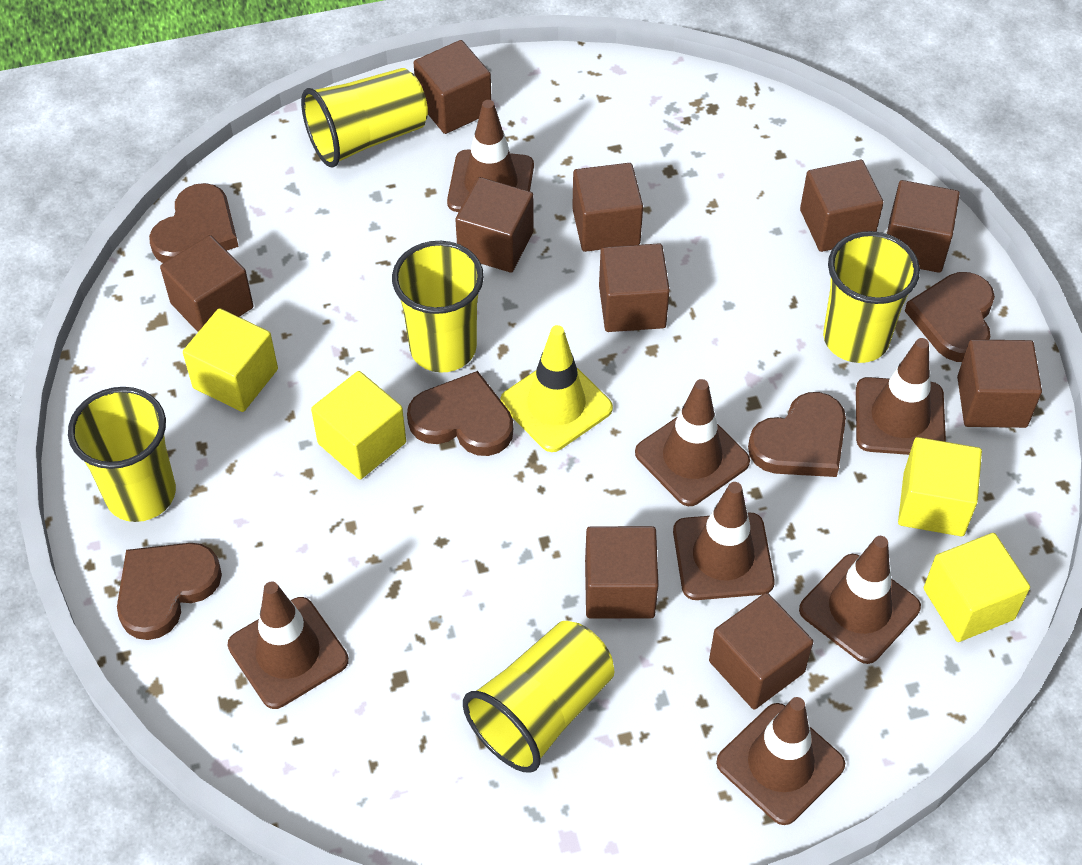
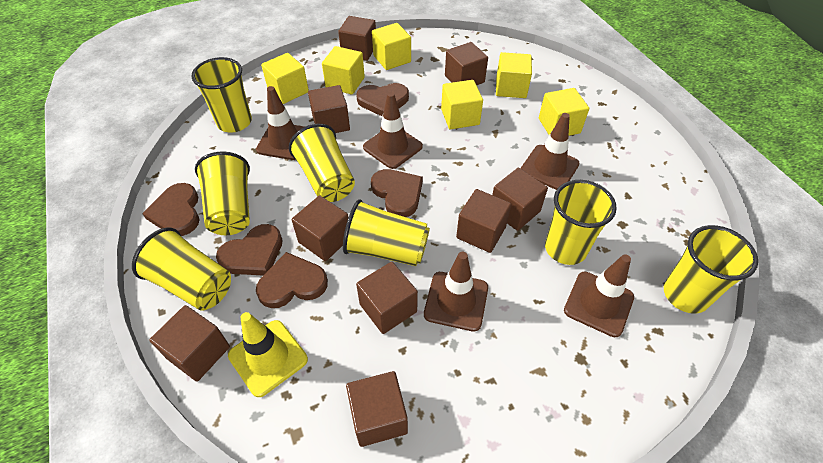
brown cube: 10 -> 9
brown traffic cone: 7 -> 5
yellow cube: 4 -> 6
yellow cup: 5 -> 7

